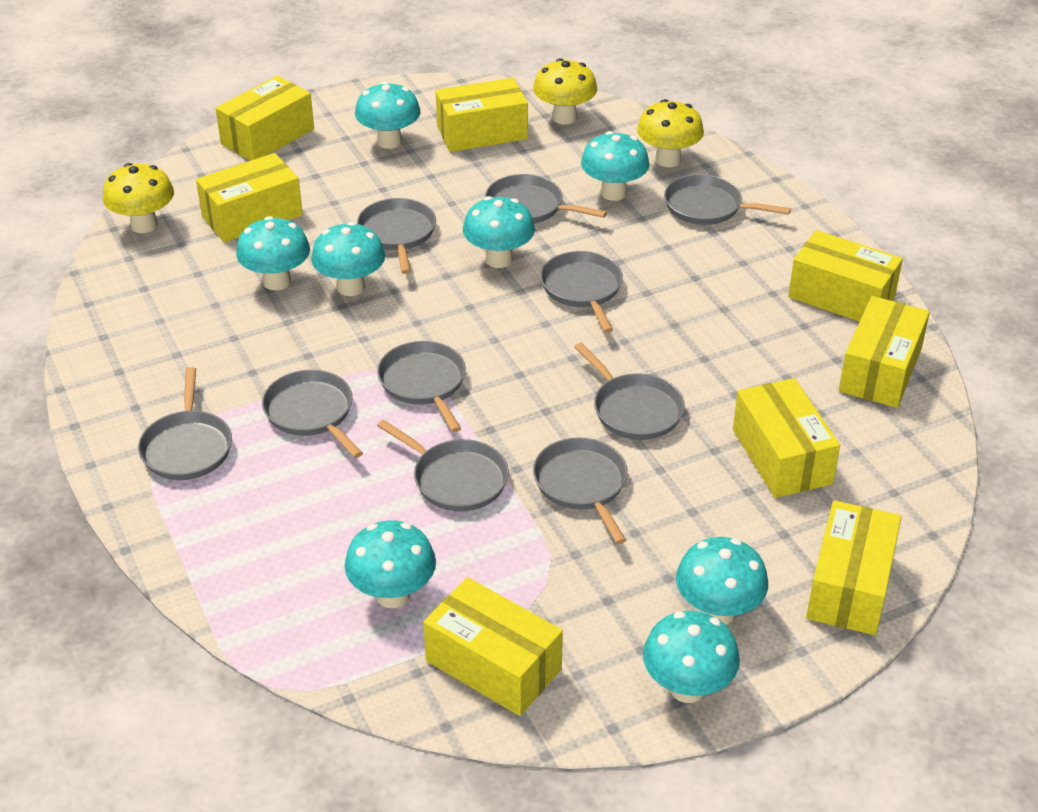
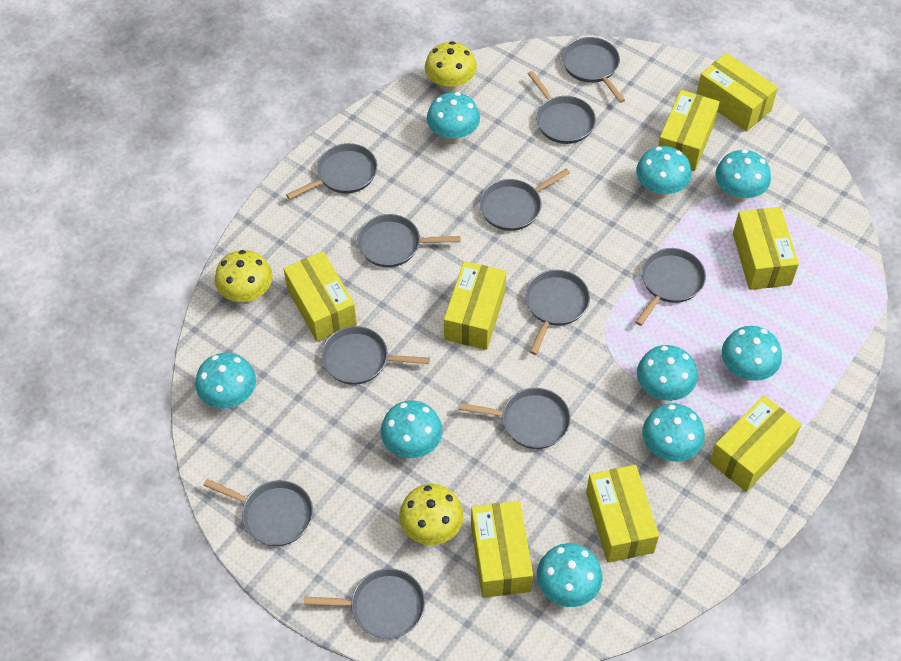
grey pan: 10 -> 11
turquoise mushroom: 8 -> 9

